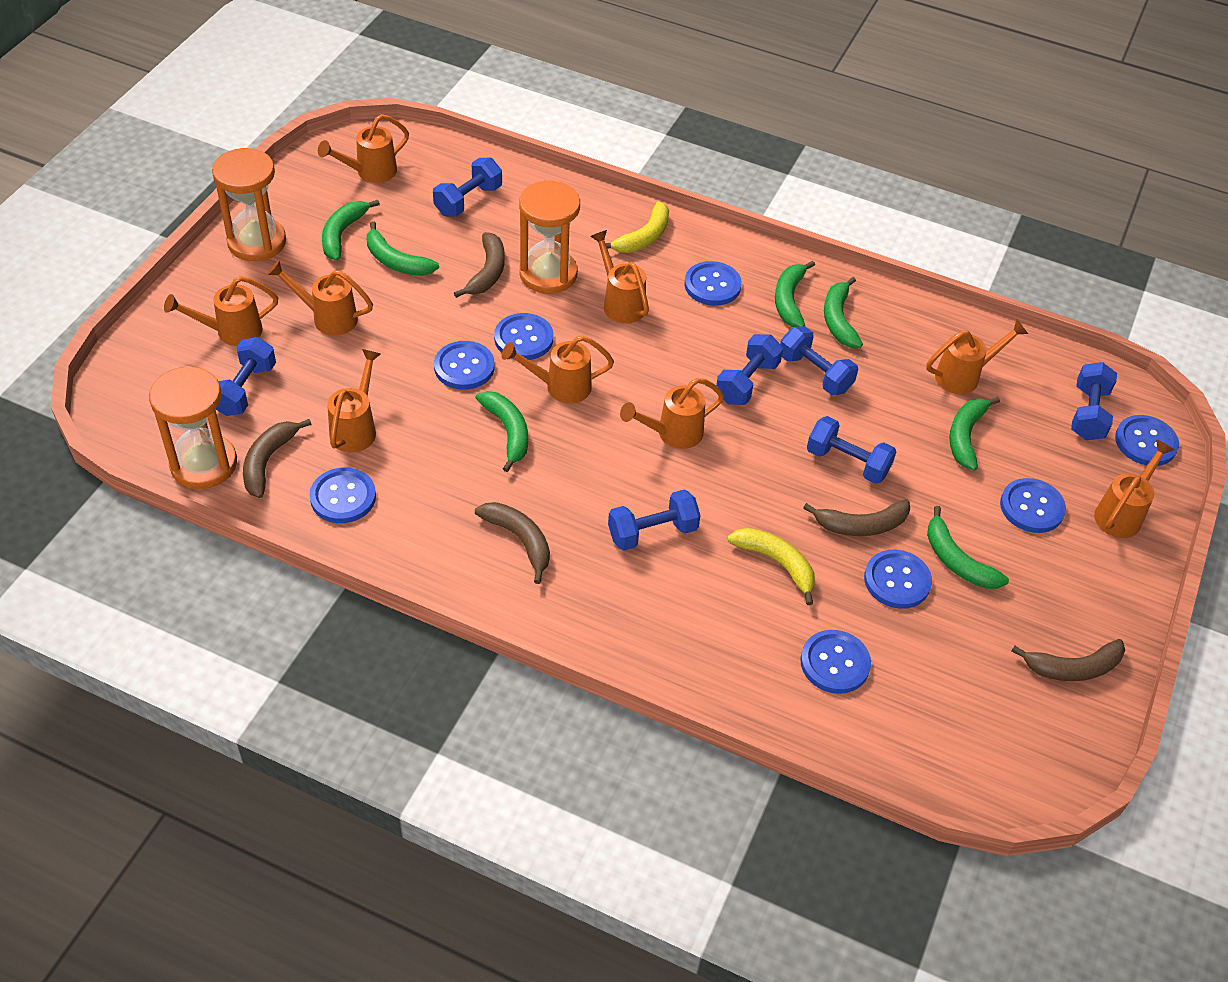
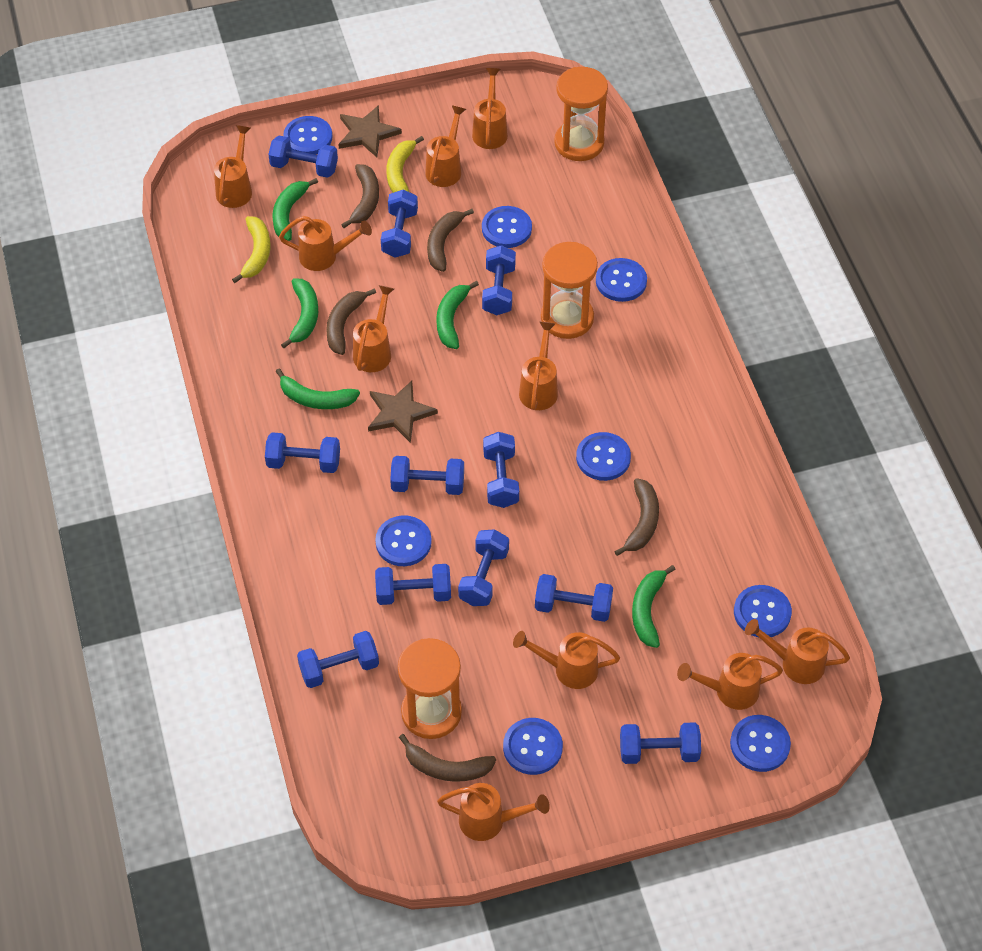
blue dumbbell: 7 -> 11
brown star: 0 -> 2
green banana: 7 -> 5
orange watering can: 9 -> 10

